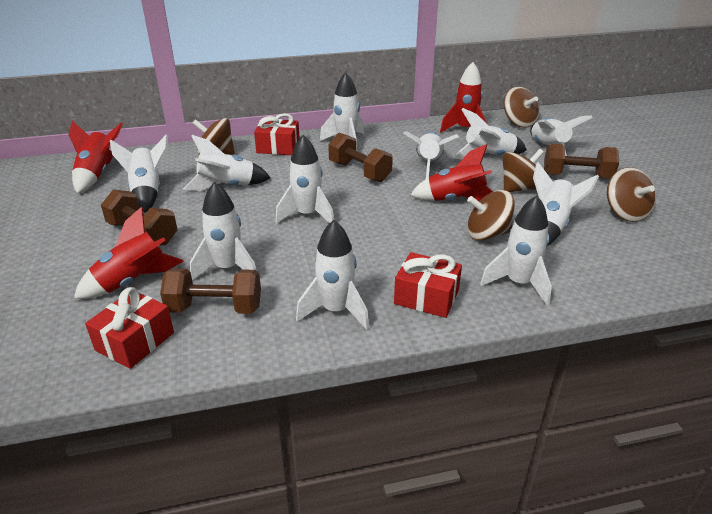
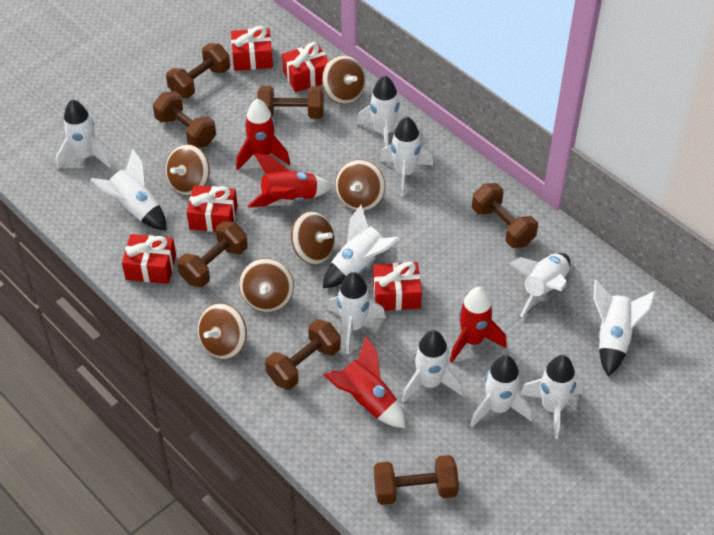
brown dumbbell: 4 -> 7
brown spinning top: 5 -> 6
red gift: 3 -> 5

